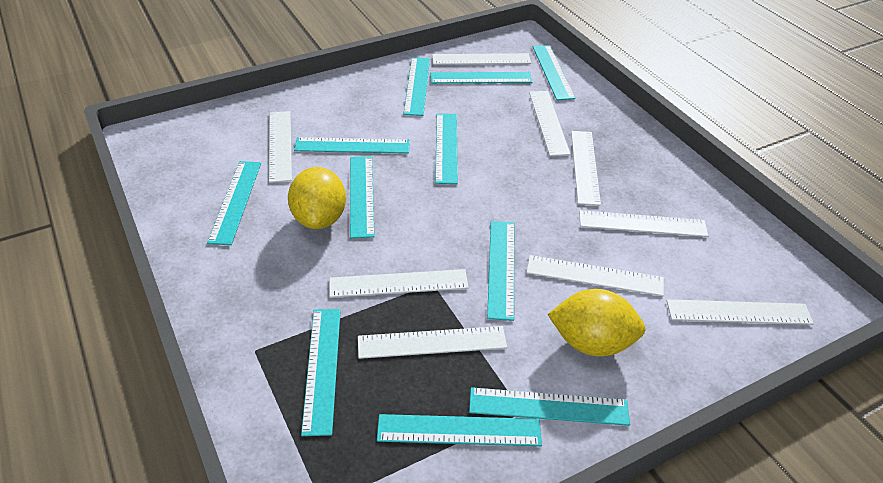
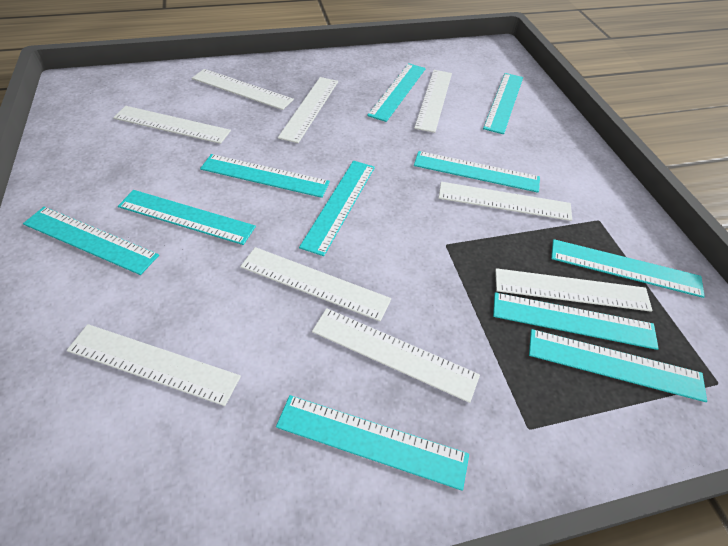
yellow lemon: 2 -> 0

